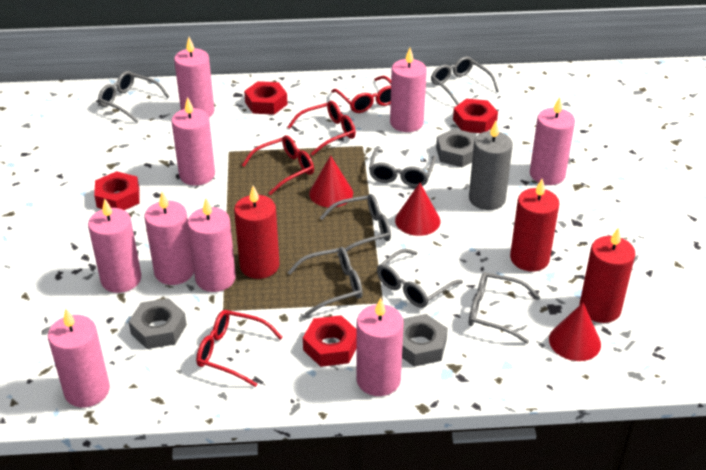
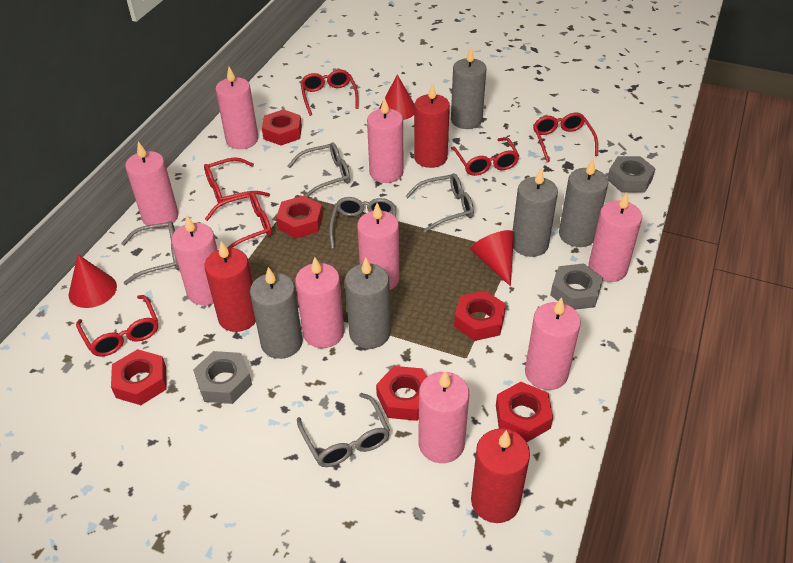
grey candle: 1 -> 5
grey glasses: 7 -> 5
red glasses: 4 -> 6
red nut: 4 -> 6

